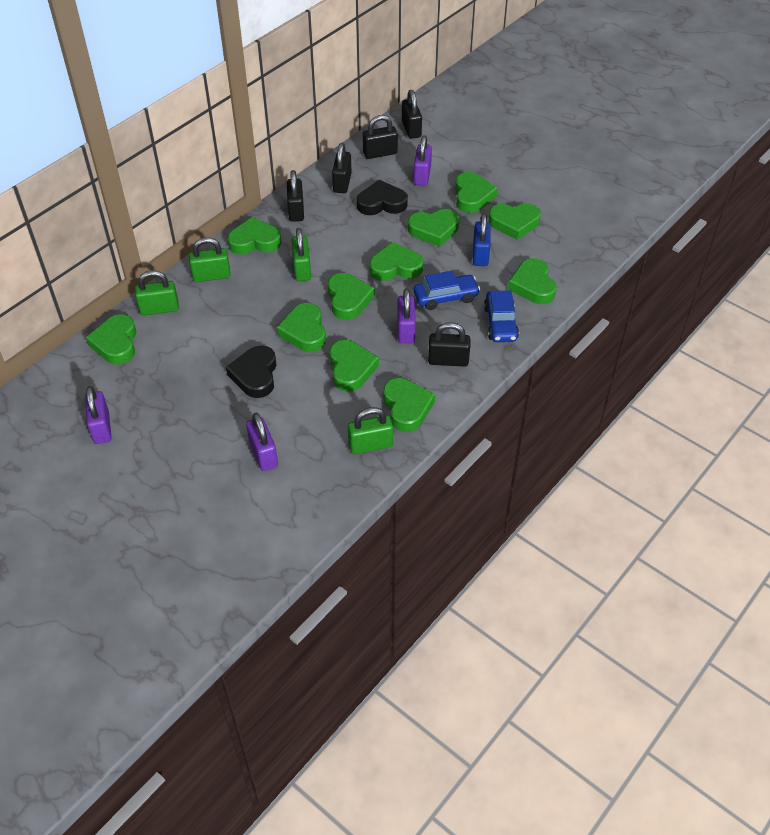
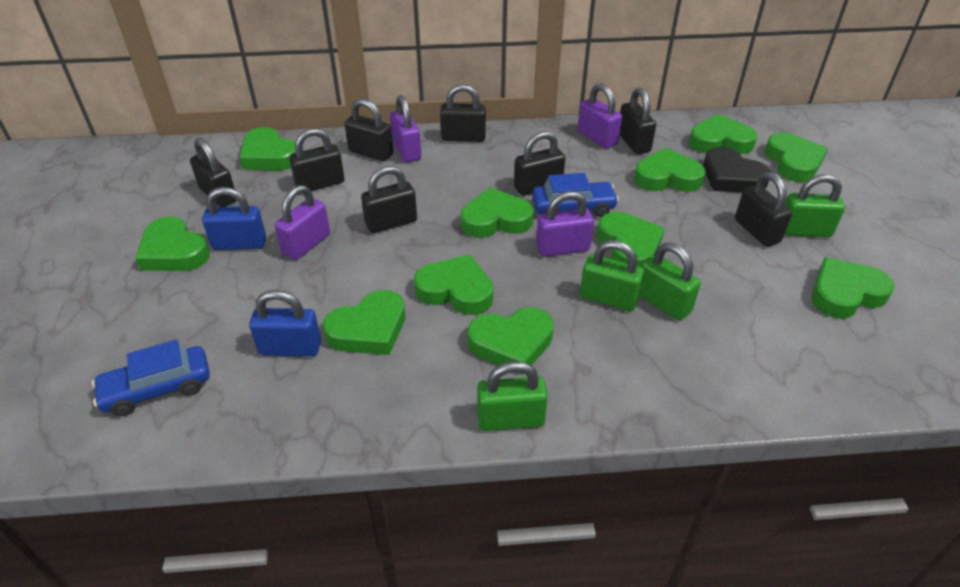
black heart: 2 -> 1
black padlock: 5 -> 8
blue padlock: 1 -> 2

